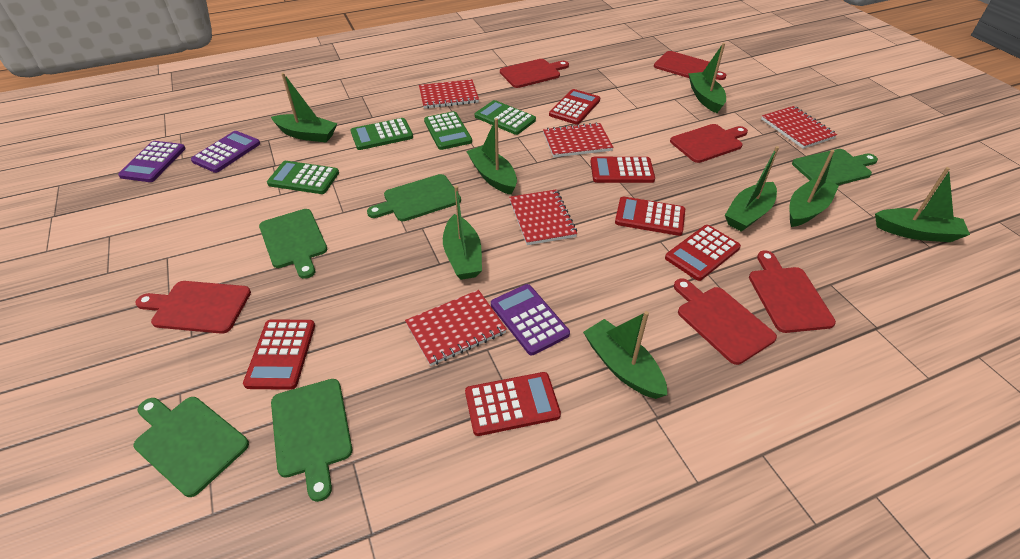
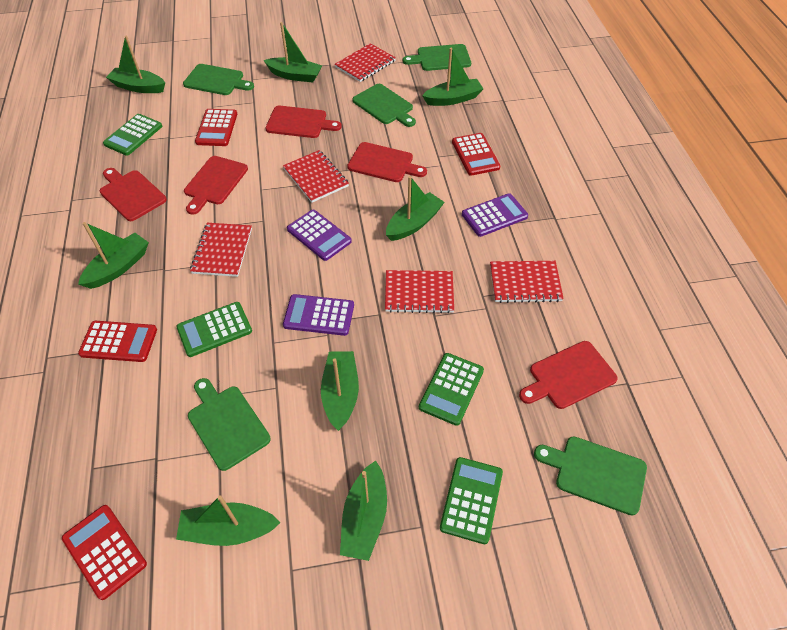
red calculator: 6 -> 4
red cutting board: 6 -> 5

